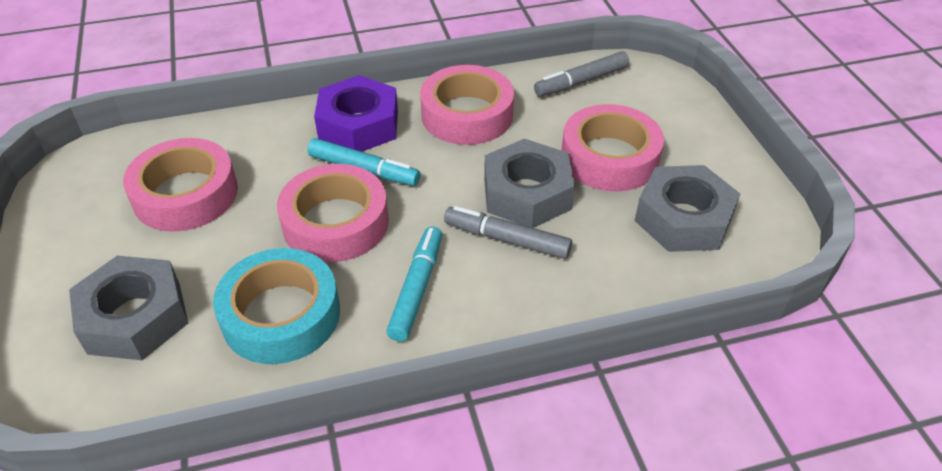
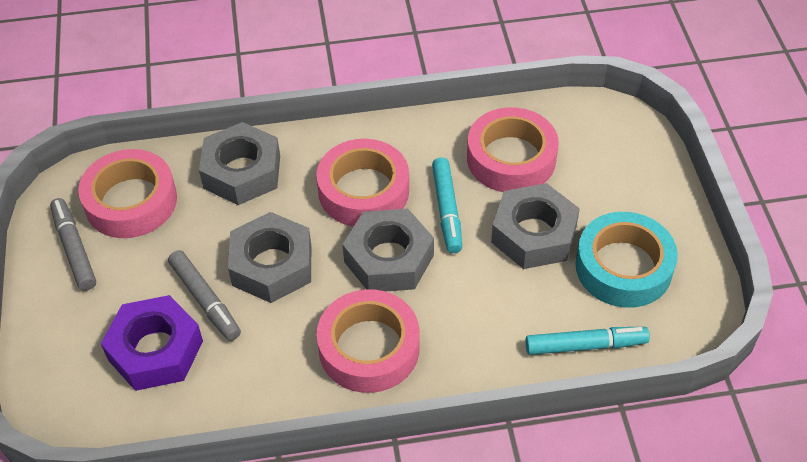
grey nut: 3 -> 4

